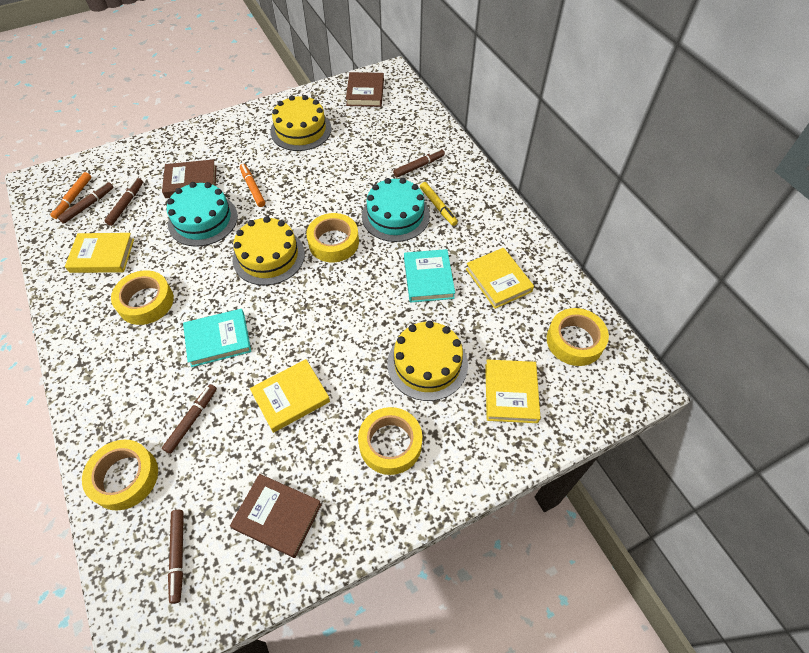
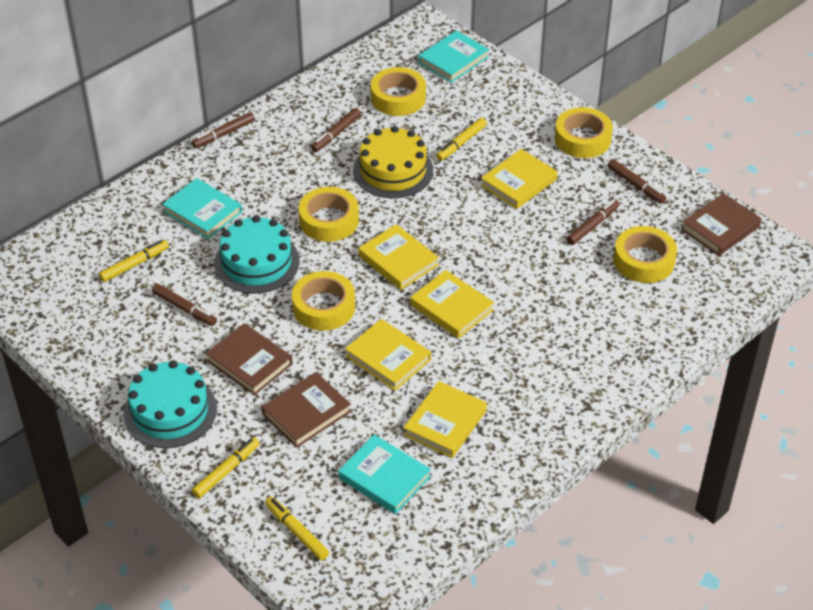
orange marker: 2 -> 0
turquoise book: 2 -> 3
yellow book: 4 -> 5
yellow cake: 3 -> 1
yellow marker: 1 -> 4

